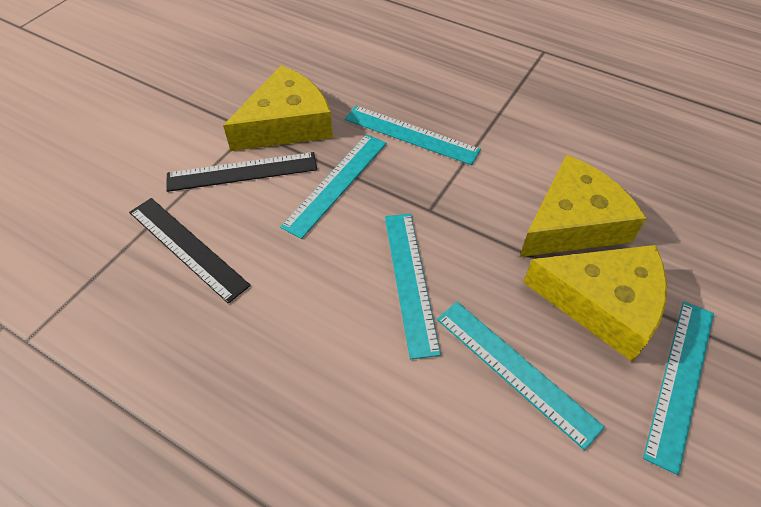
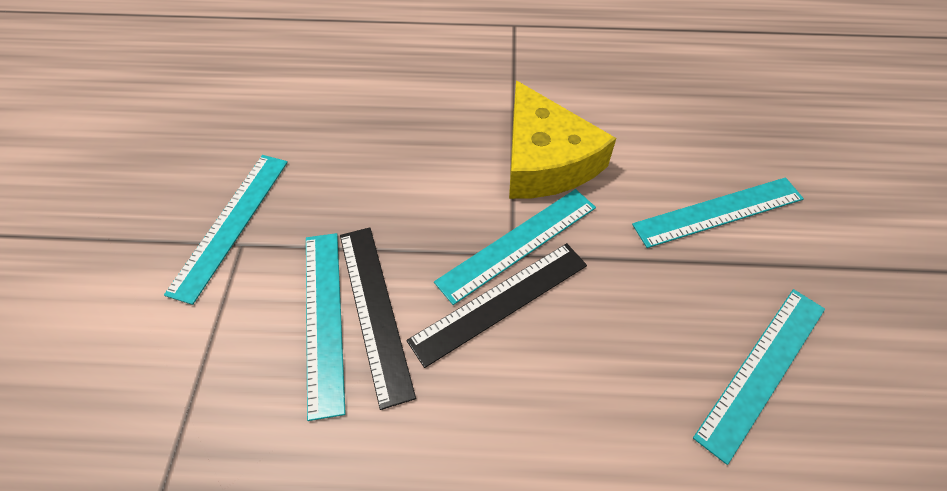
yellow cheese: 3 -> 1

